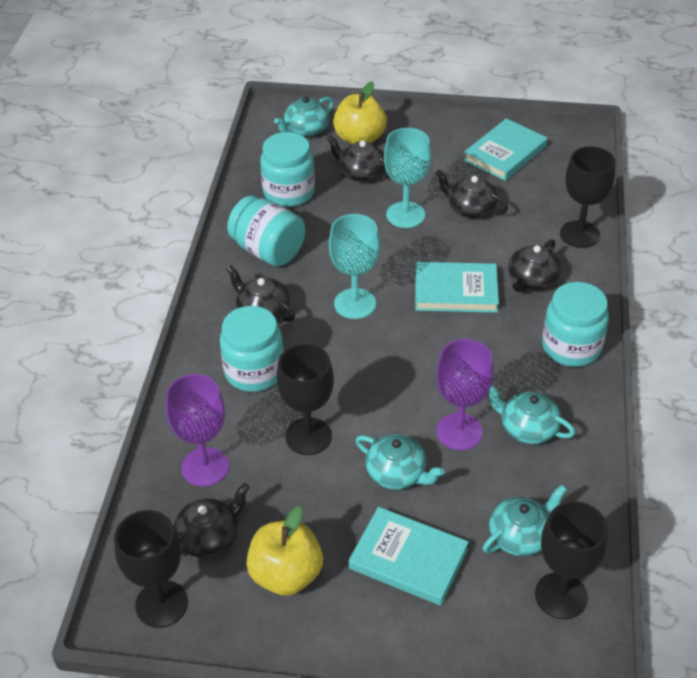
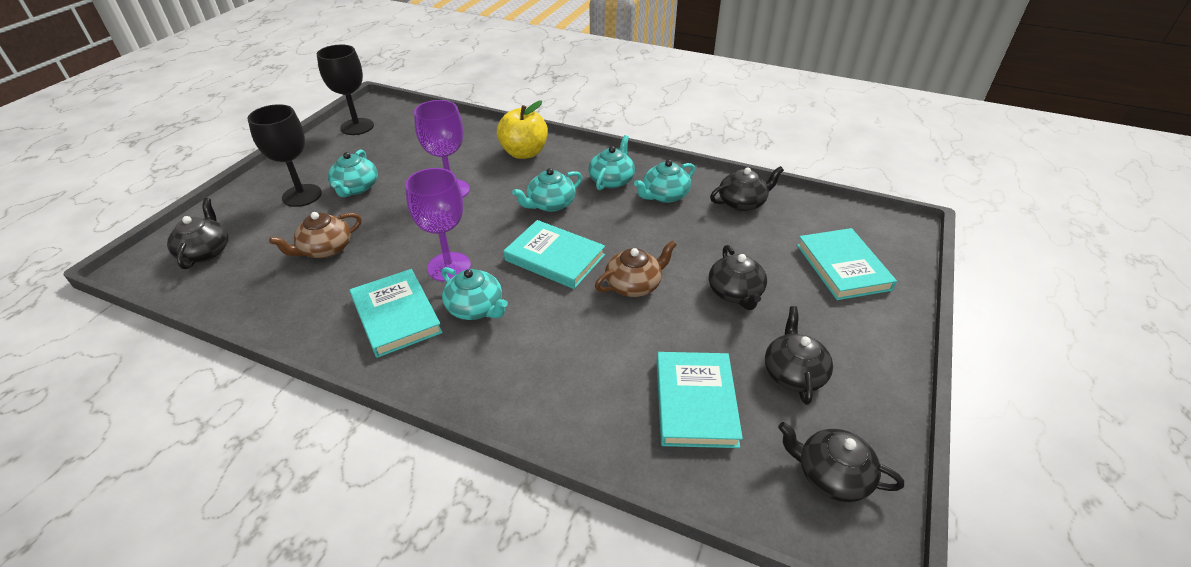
black goblet: 4 -> 2
brown teapot: 0 -> 2
turquoise book: 3 -> 4
turquoise goblet: 2 -> 0
turquoise jar: 4 -> 0
turquoise teapot: 4 -> 5
yellow apple: 2 -> 1

